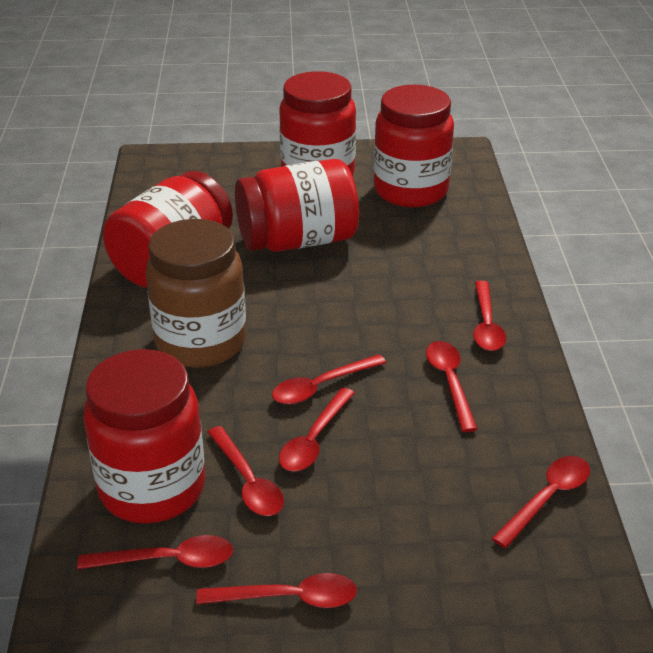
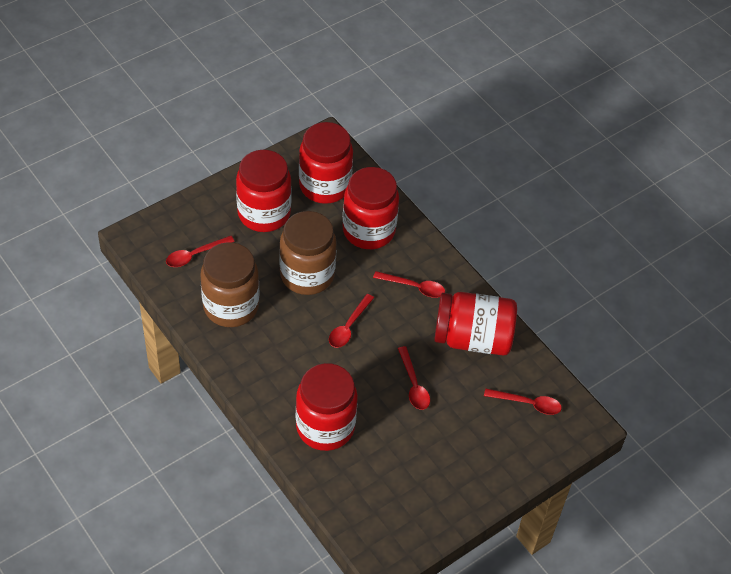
brown jar: 1 -> 2
red spoon: 8 -> 5

